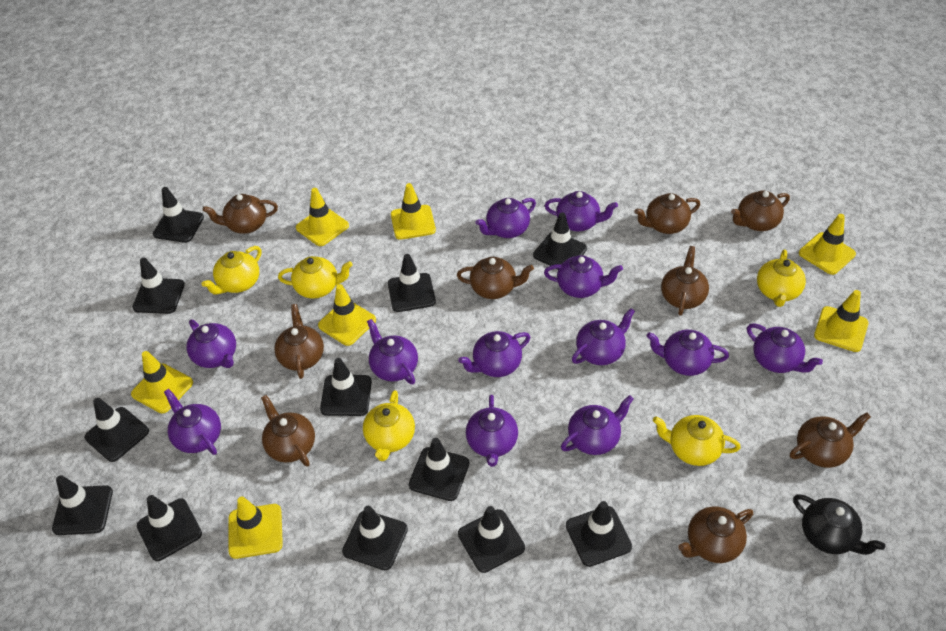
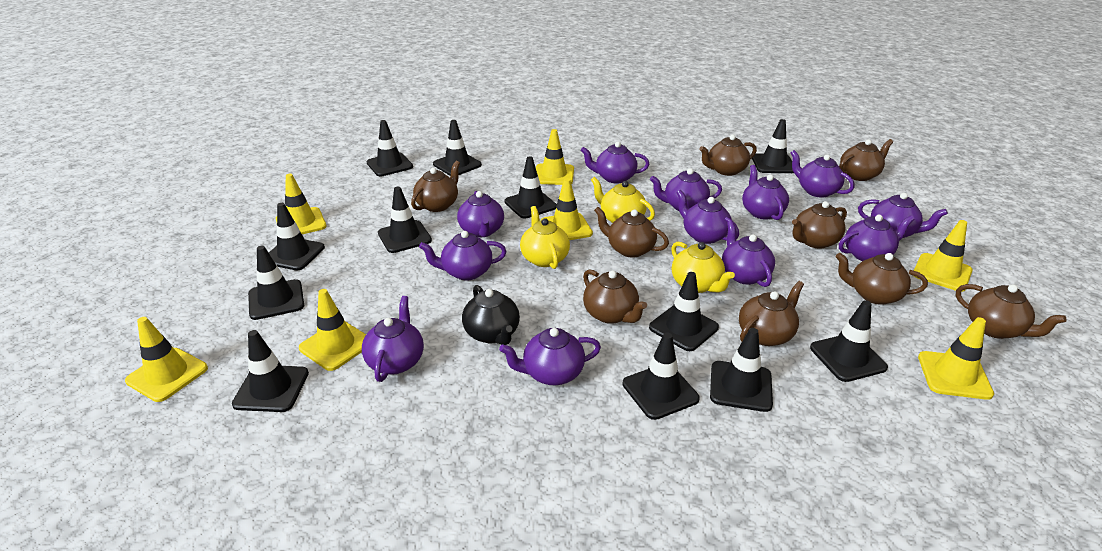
yellow teapot: 5 -> 3

